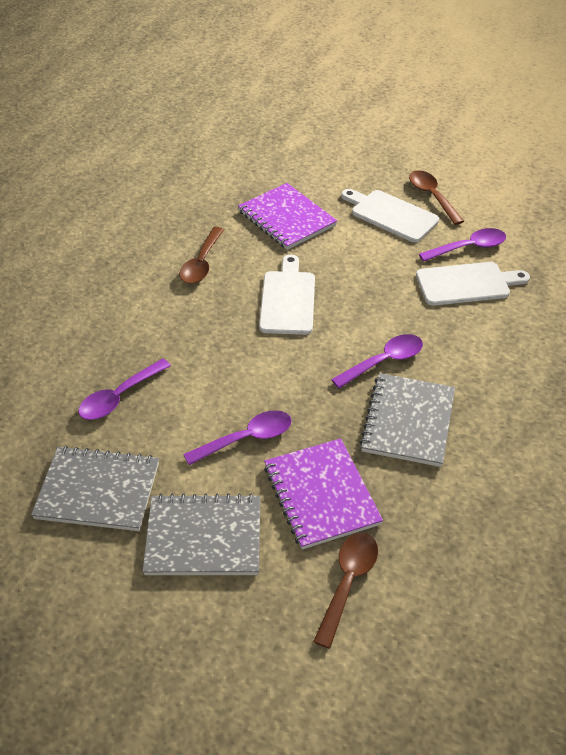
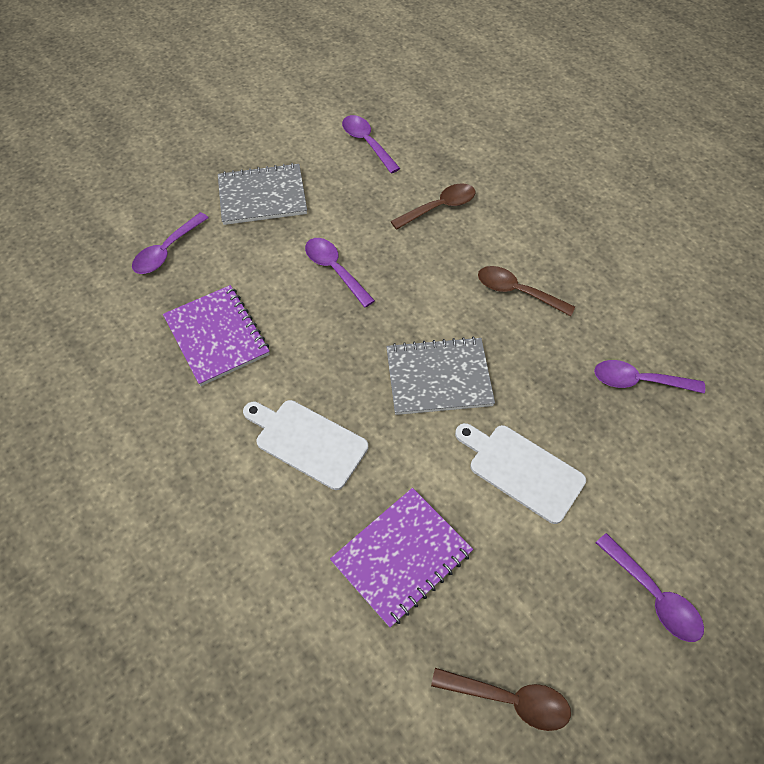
grey notebook: 3 -> 2
purple spoon: 4 -> 5
white cutting board: 3 -> 2

